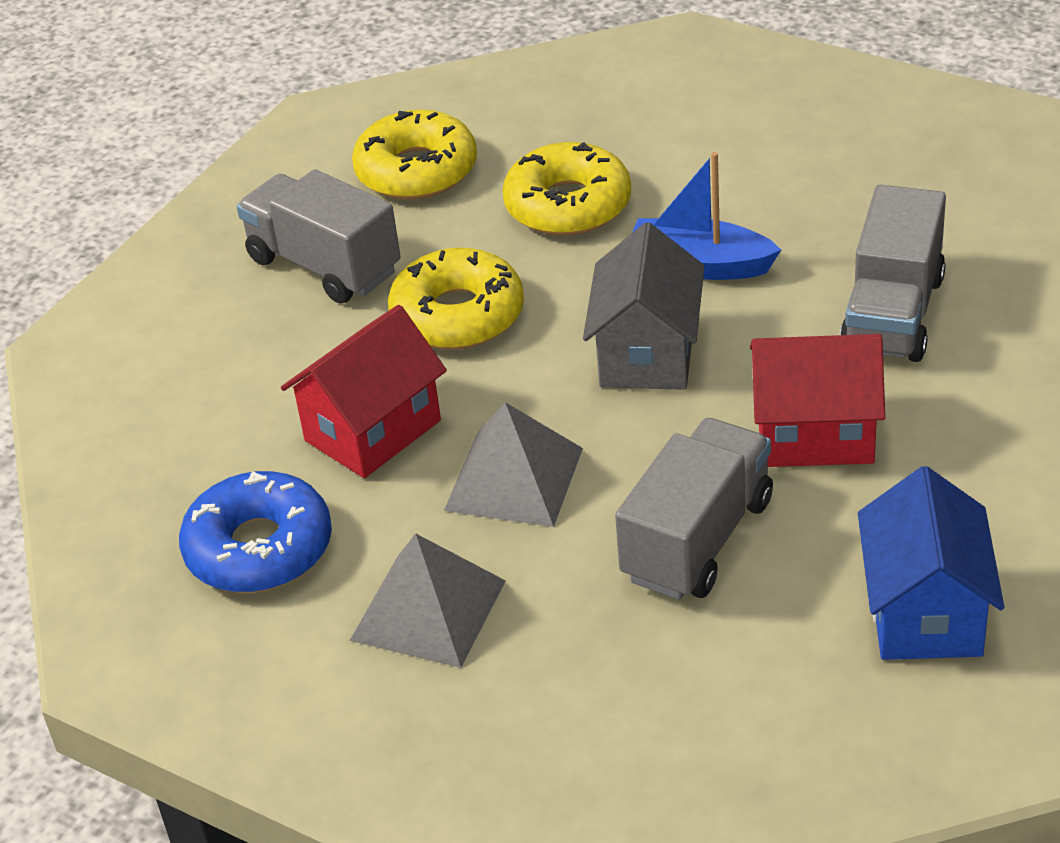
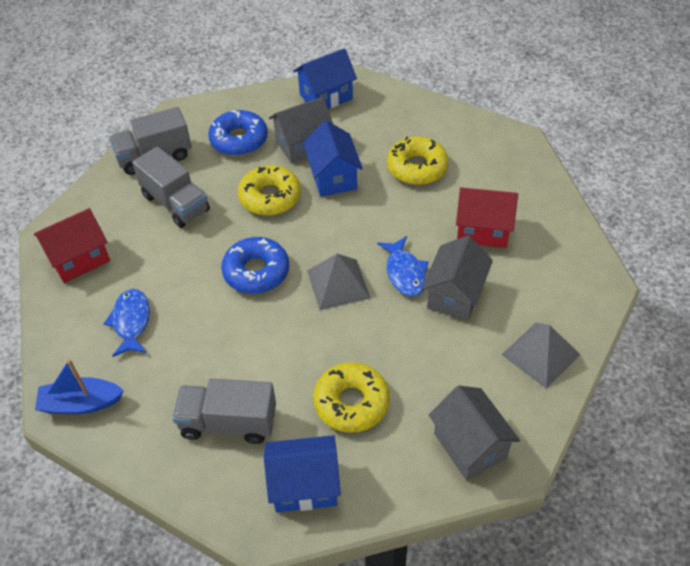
blue donut: 1 -> 2
blue fish: 0 -> 2
blue house: 1 -> 3
grey house: 1 -> 3

